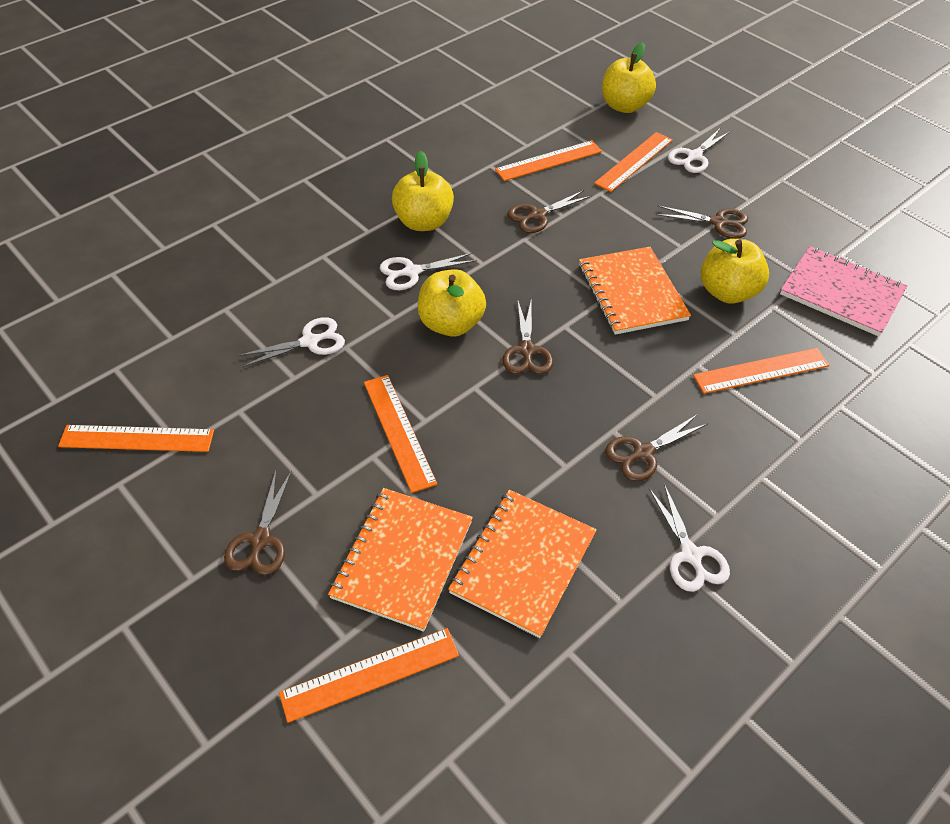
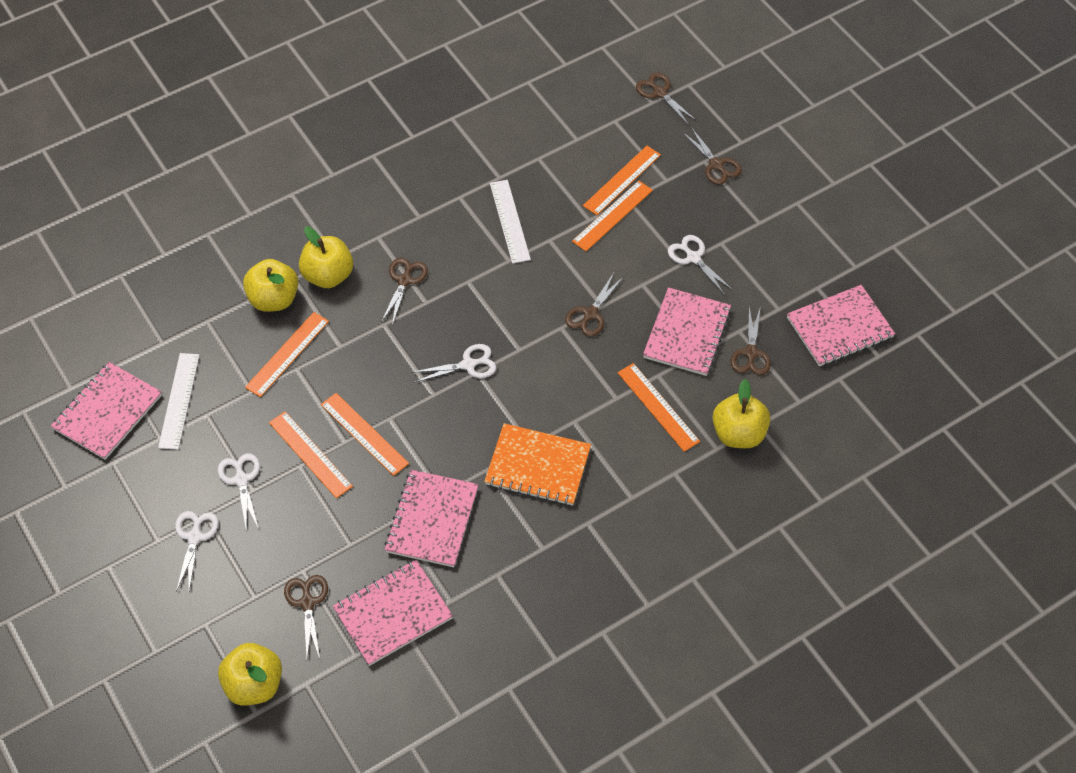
brown scissors: 5 -> 6
orange notebook: 3 -> 1
pink notebook: 1 -> 5
white ruler: 0 -> 2

